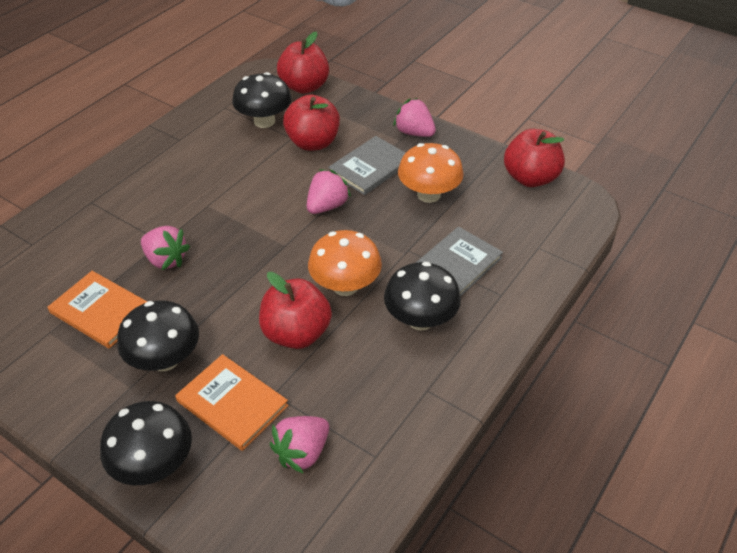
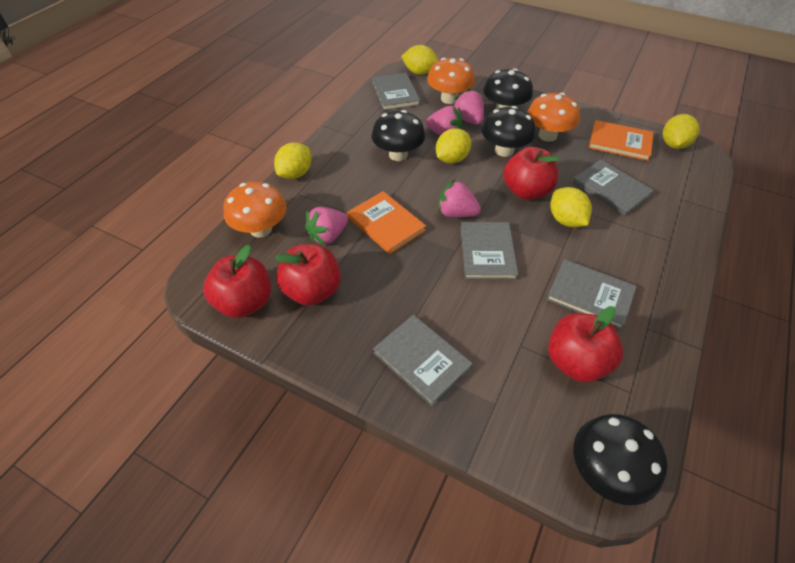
grey book: 2 -> 5
orange mushroom: 2 -> 3
yellow lemon: 0 -> 5

